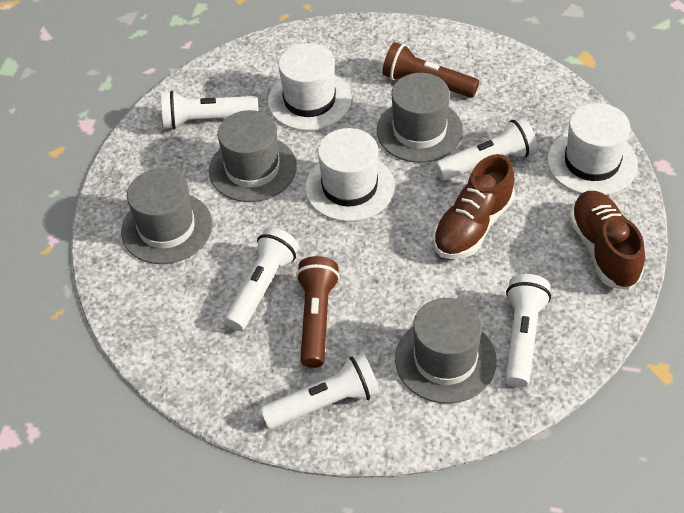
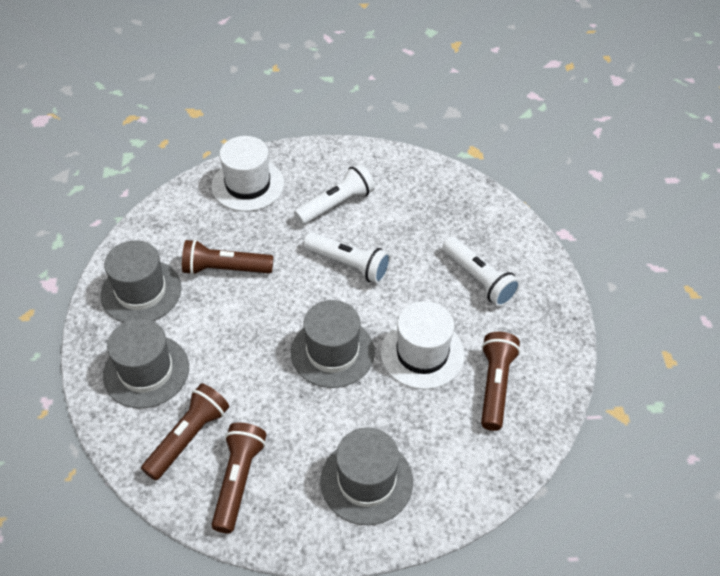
brown flashlight: 2 -> 4
brown shoe: 2 -> 0
white flashlight: 5 -> 3
white hat: 3 -> 2

